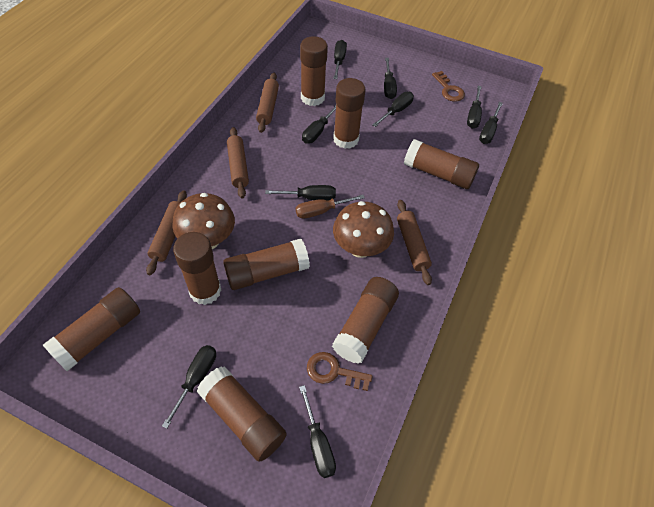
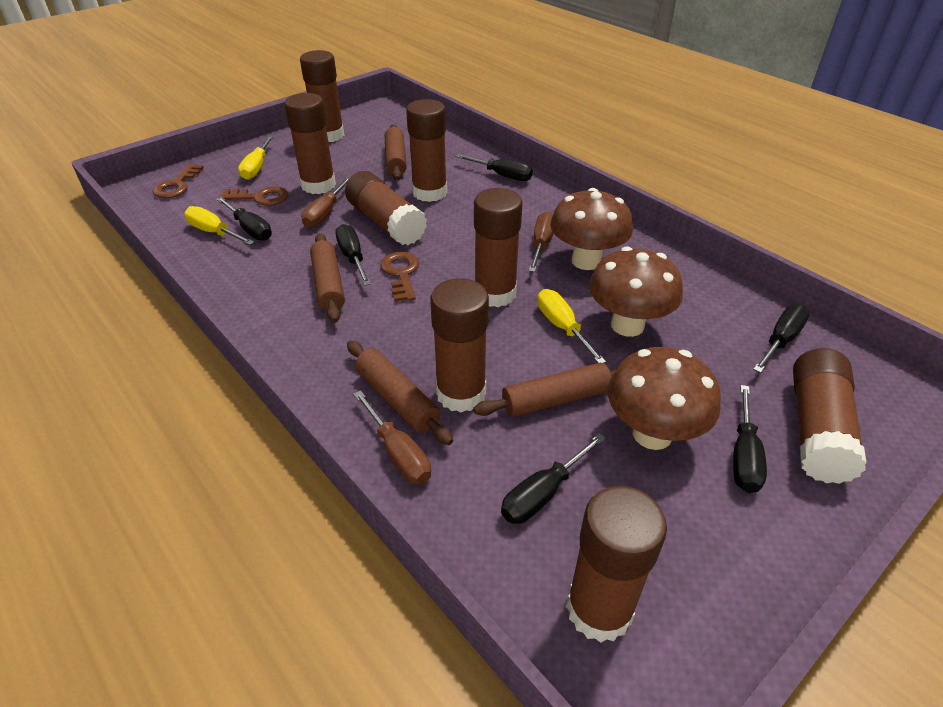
black screwdriver: 9 -> 6
brown key: 2 -> 3
brown mushroom: 2 -> 3
brown screwdriver: 1 -> 3
yellow screwdriver: 0 -> 3

